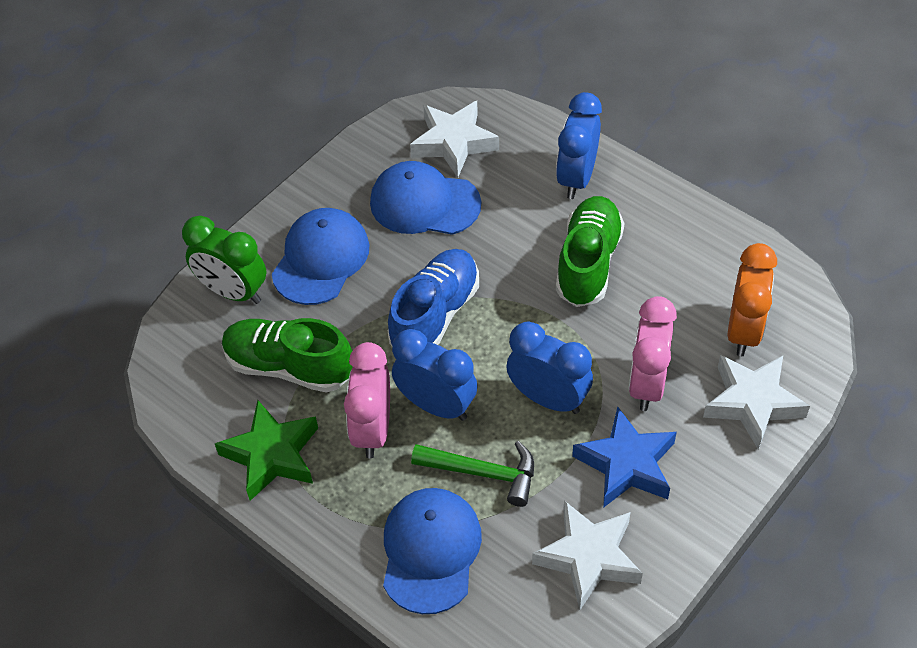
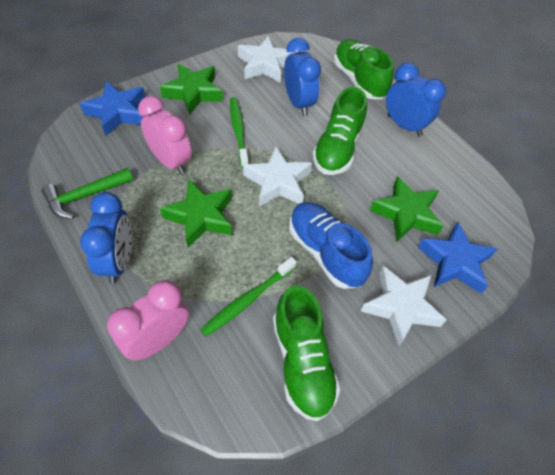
blue cap: 3 -> 0
blue star: 1 -> 2
green clock: 1 -> 0
green shoe: 2 -> 3
green star: 1 -> 3
green toothbrush: 0 -> 2
orange clock: 1 -> 0

